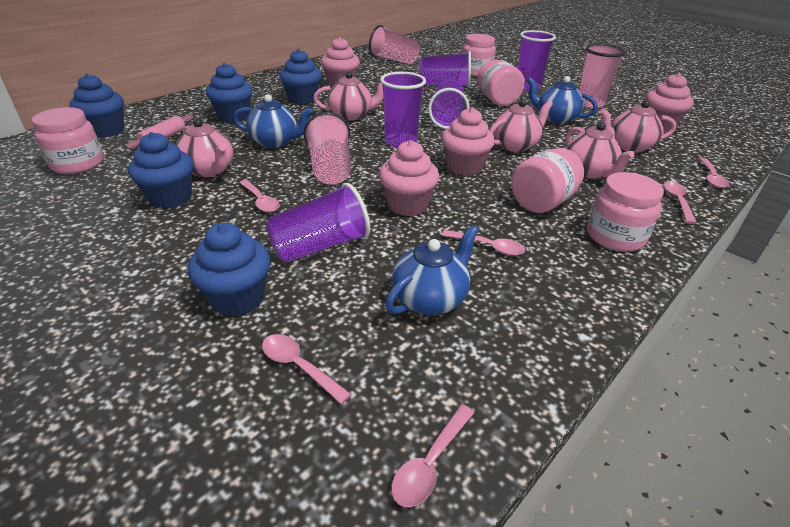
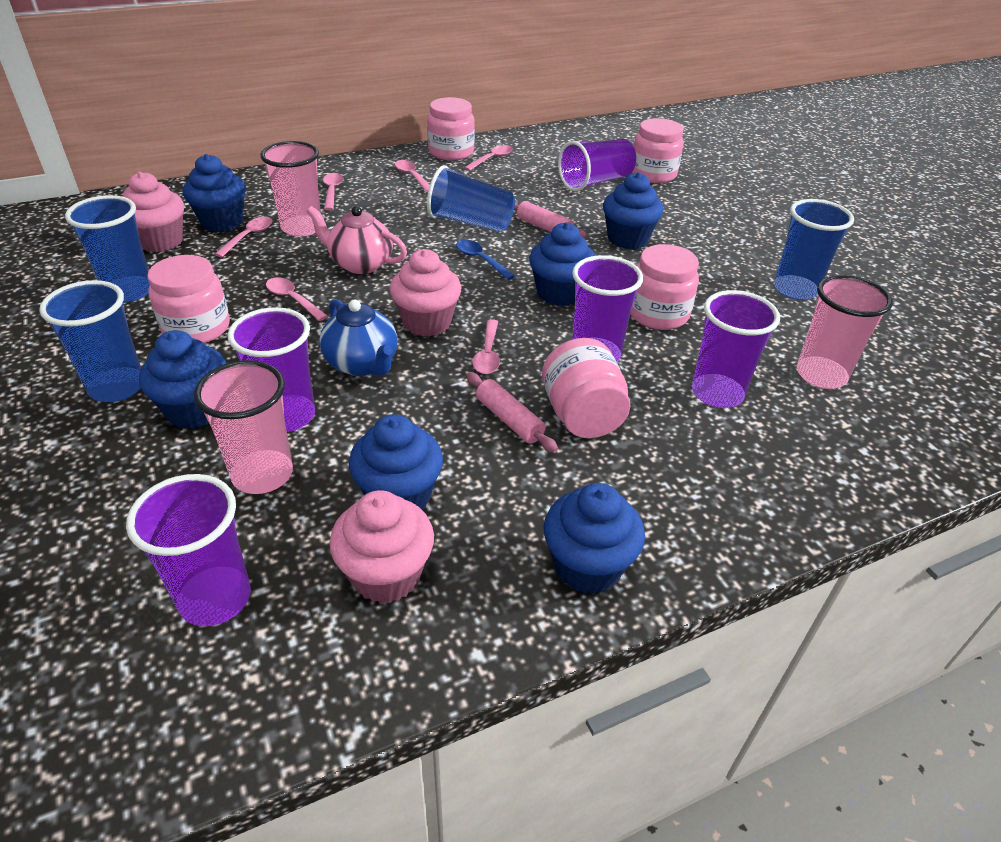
blue cup: 0 -> 4
blue cupcake: 5 -> 6
blue spoon: 0 -> 1
blue teapot: 3 -> 1
pink cupcake: 4 -> 3
pink rolling pin: 1 -> 2
pink teapot: 5 -> 1

